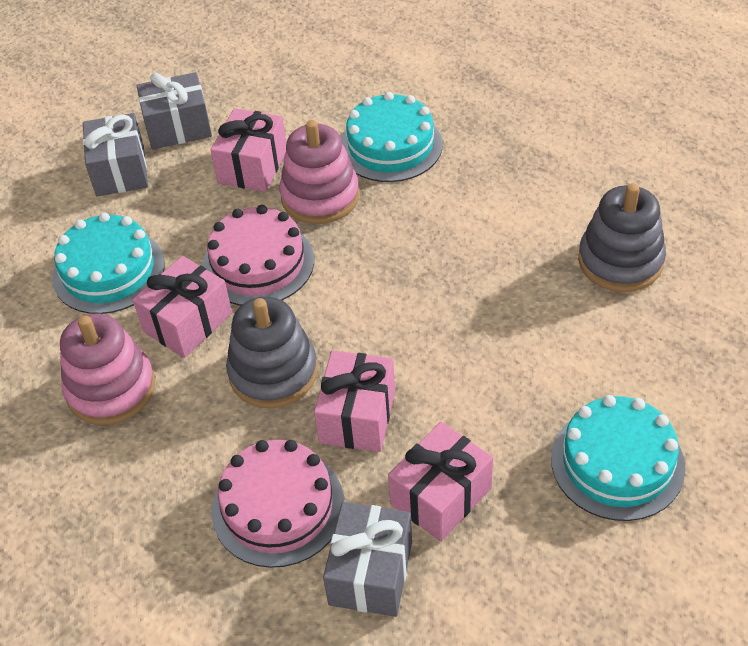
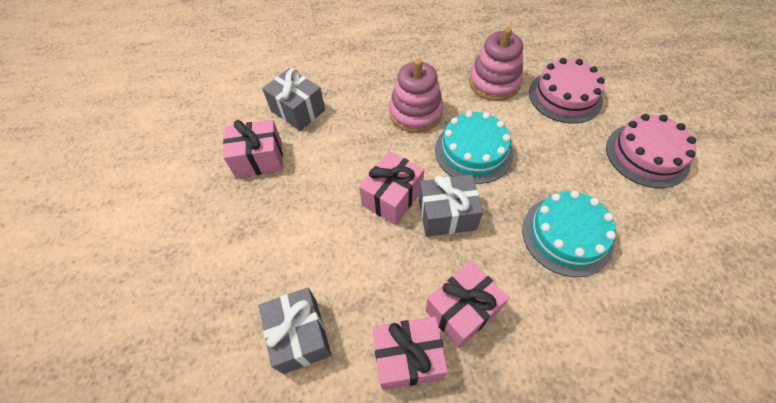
grey stacking toy: 2 -> 0
turquoise cake: 3 -> 2

